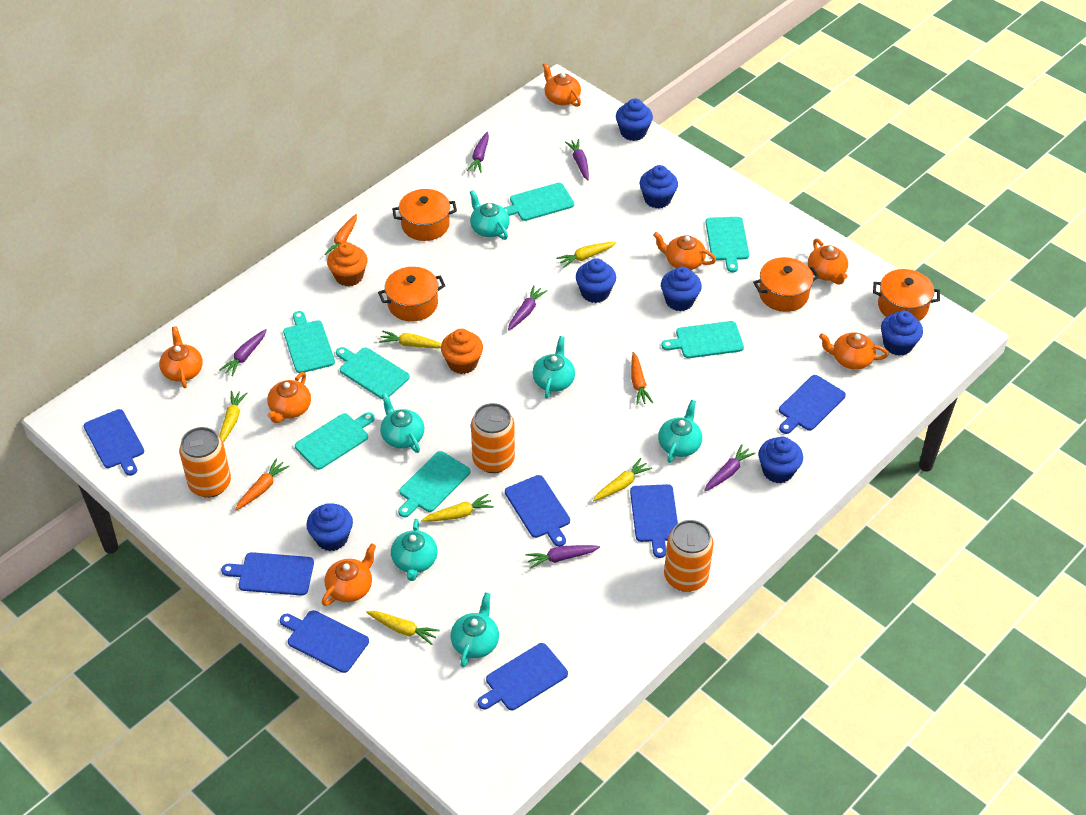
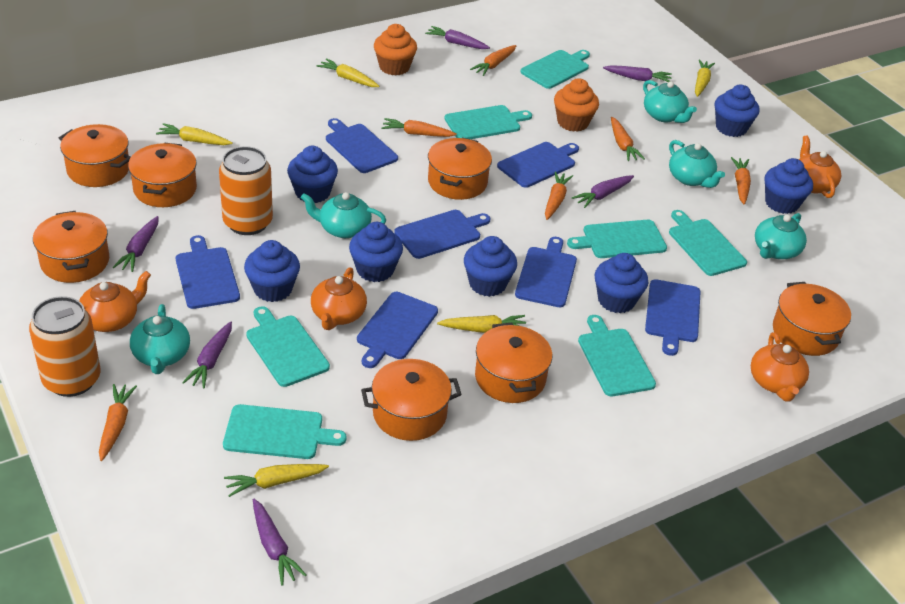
orange can: 3 -> 2
orange carrot: 3 -> 6
orange pot: 4 -> 7
orange teapot: 7 -> 4
turquoise teapot: 6 -> 5
yellow carrot: 6 -> 5

